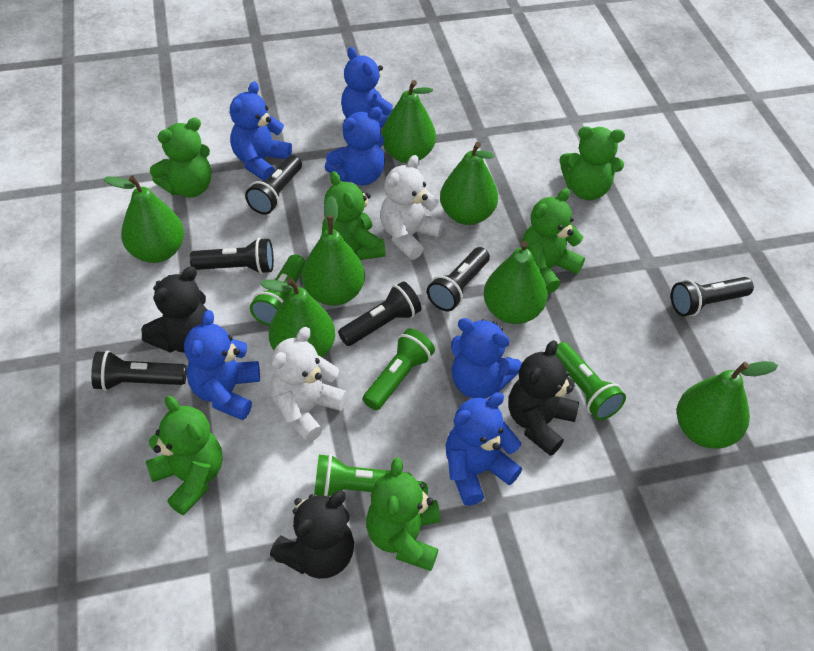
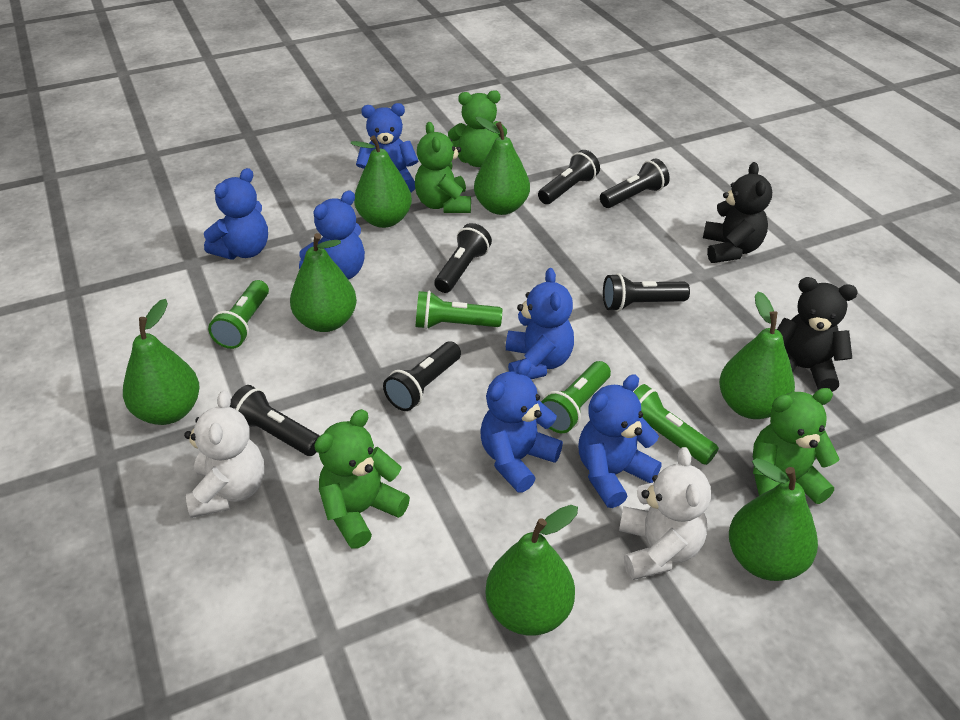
black teddy bear: 3 -> 2
green teddy bear: 6 -> 4

